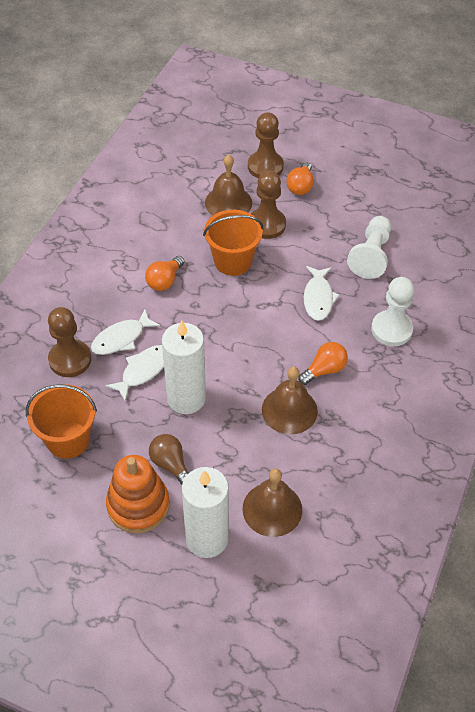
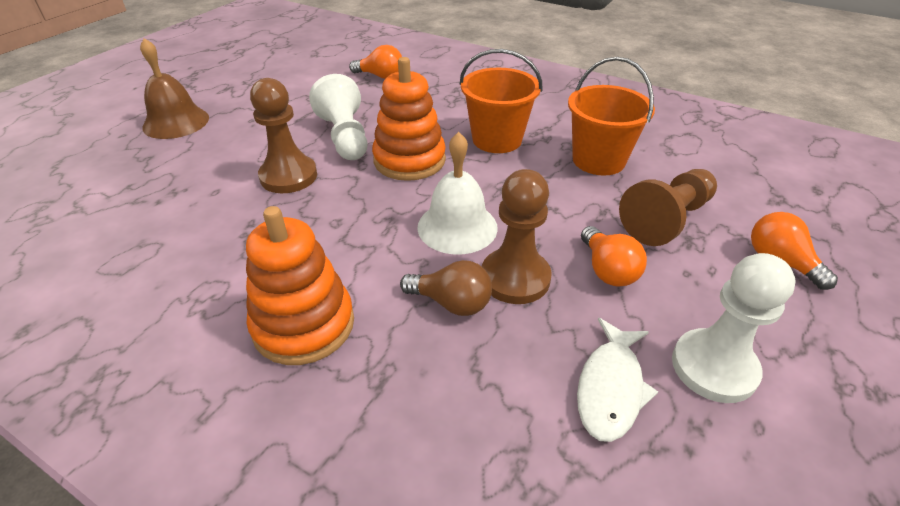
brown bell: 3 -> 1
orange stacking toy: 1 -> 2
white bell: 0 -> 1
white candle: 2 -> 0
white fish: 3 -> 1

